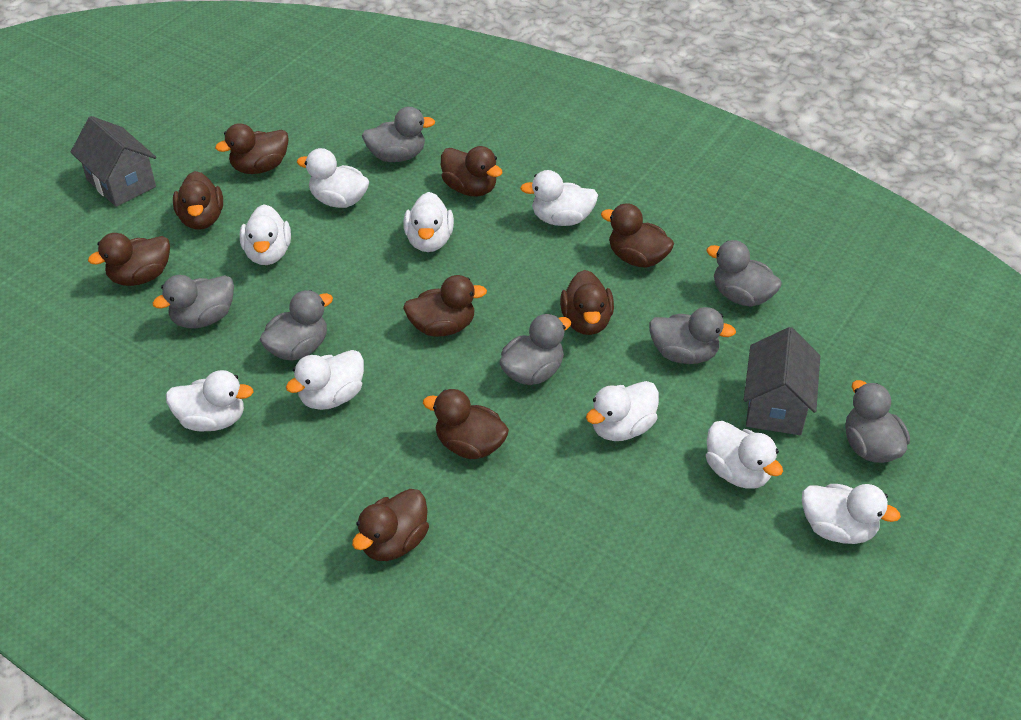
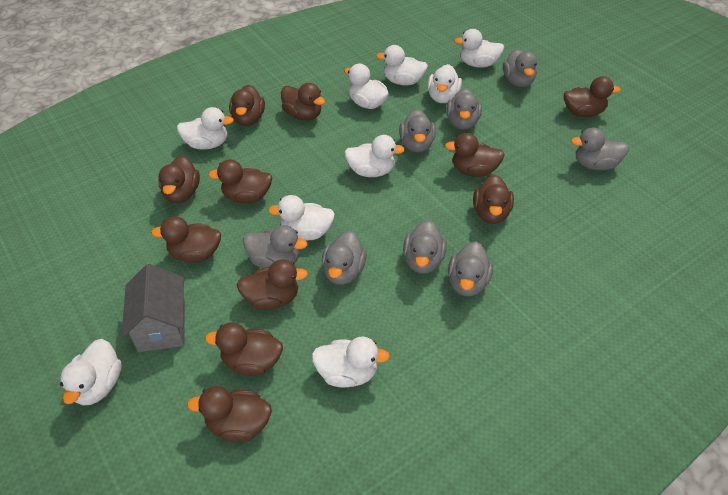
brown duck: 9 -> 11
grey duck: 7 -> 8
grey house: 2 -> 1

